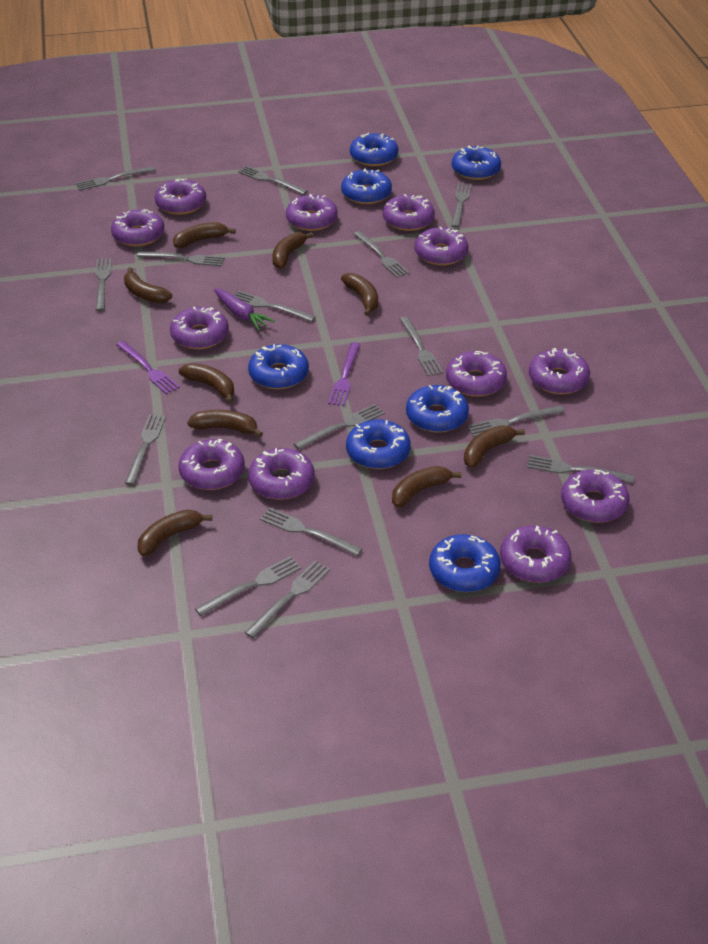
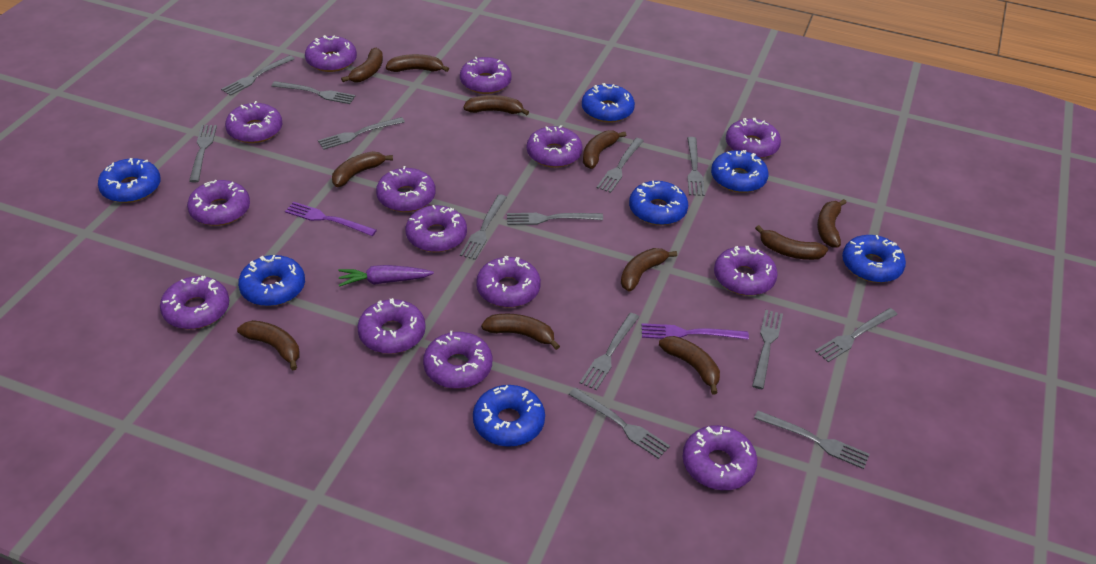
brown banana: 9 -> 11
grey fork: 15 -> 13
purple donut: 12 -> 14

